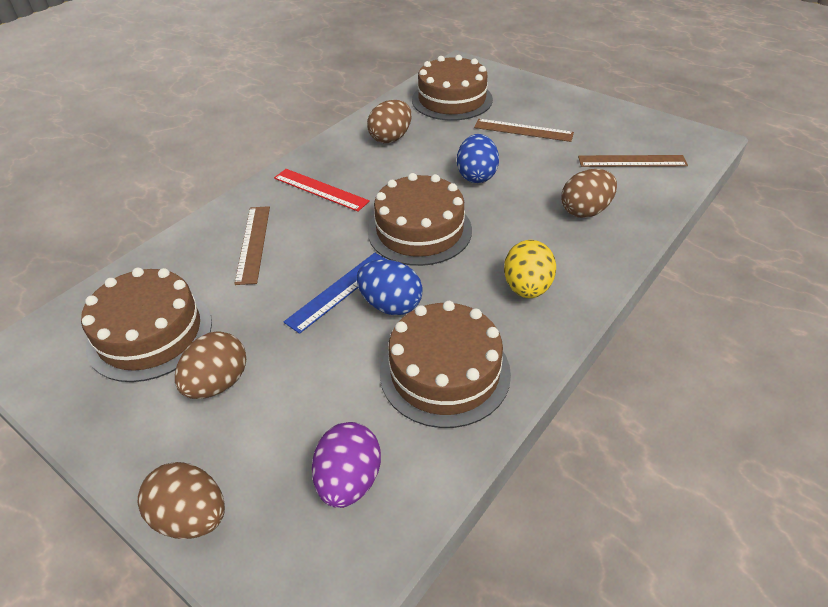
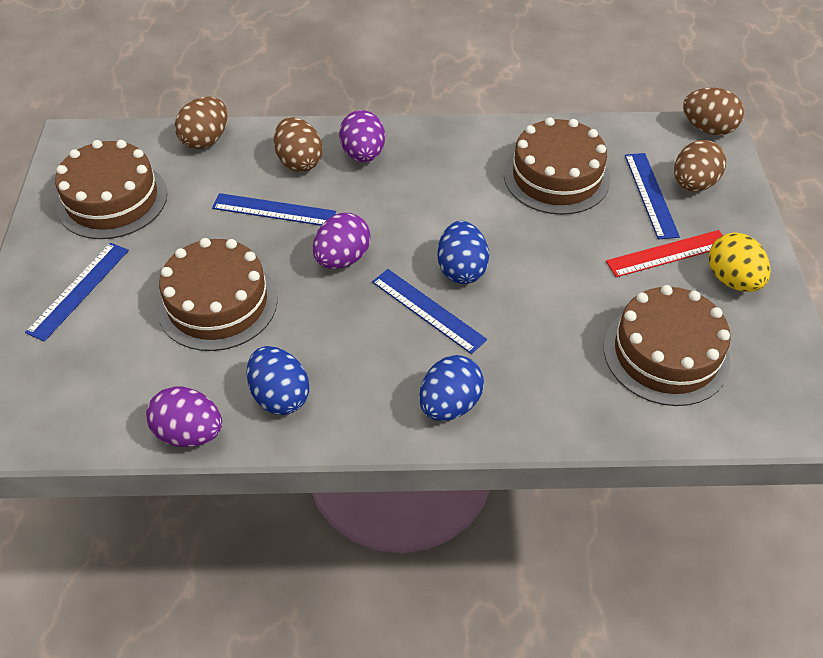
blue egg: 2 -> 3
blue ruler: 1 -> 4
brown ruler: 3 -> 0
purple egg: 1 -> 3

